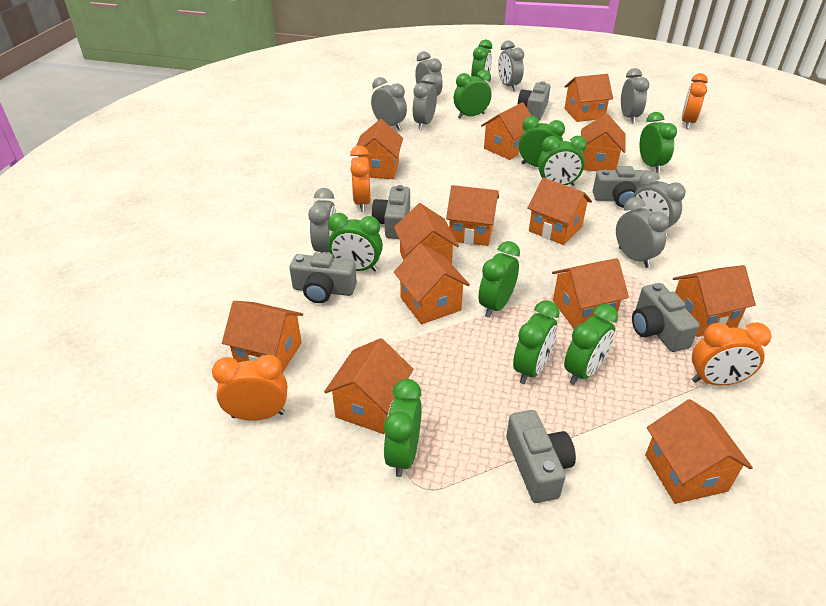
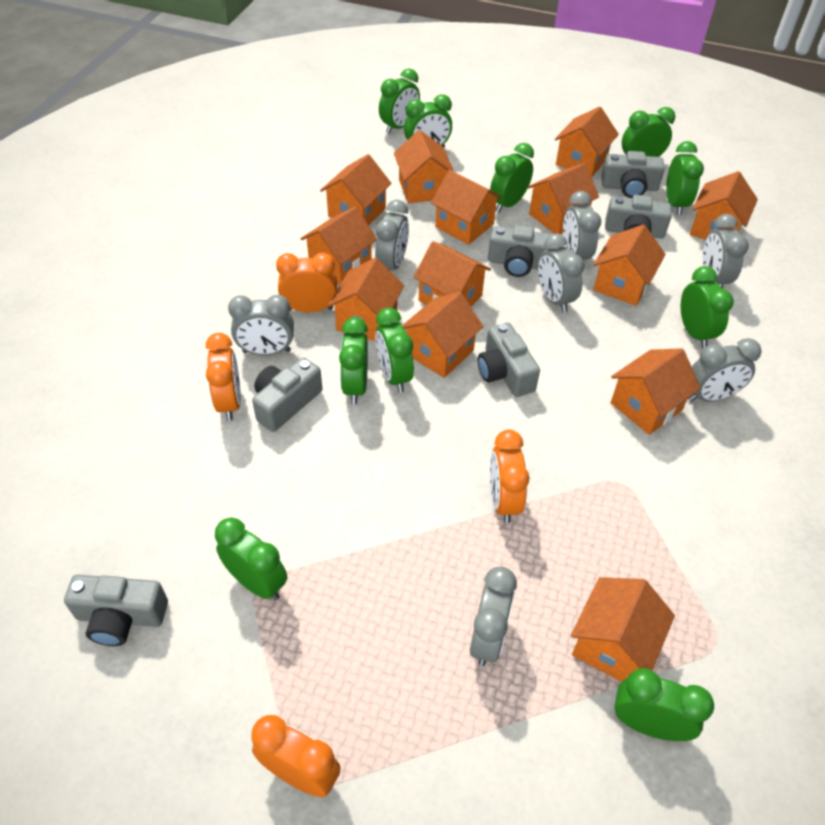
grey clock: 8 -> 7

